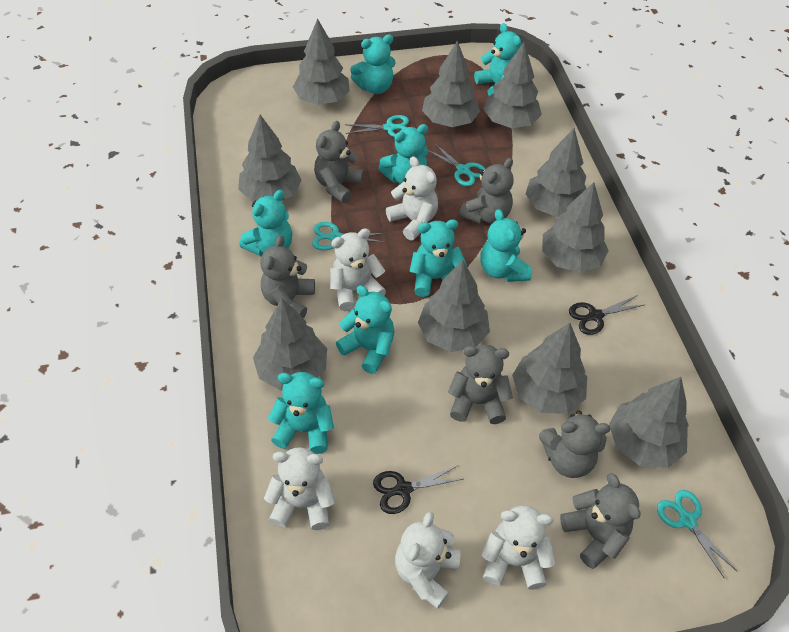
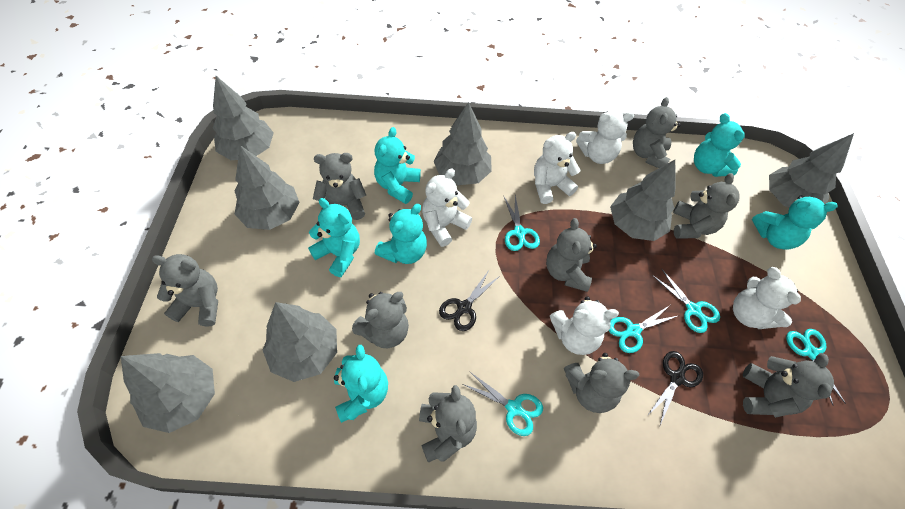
grey teddy bear: 6 -> 9
grey tree: 10 -> 7
turquoise scissors: 4 -> 5
turquoise teddy bear: 8 -> 6

